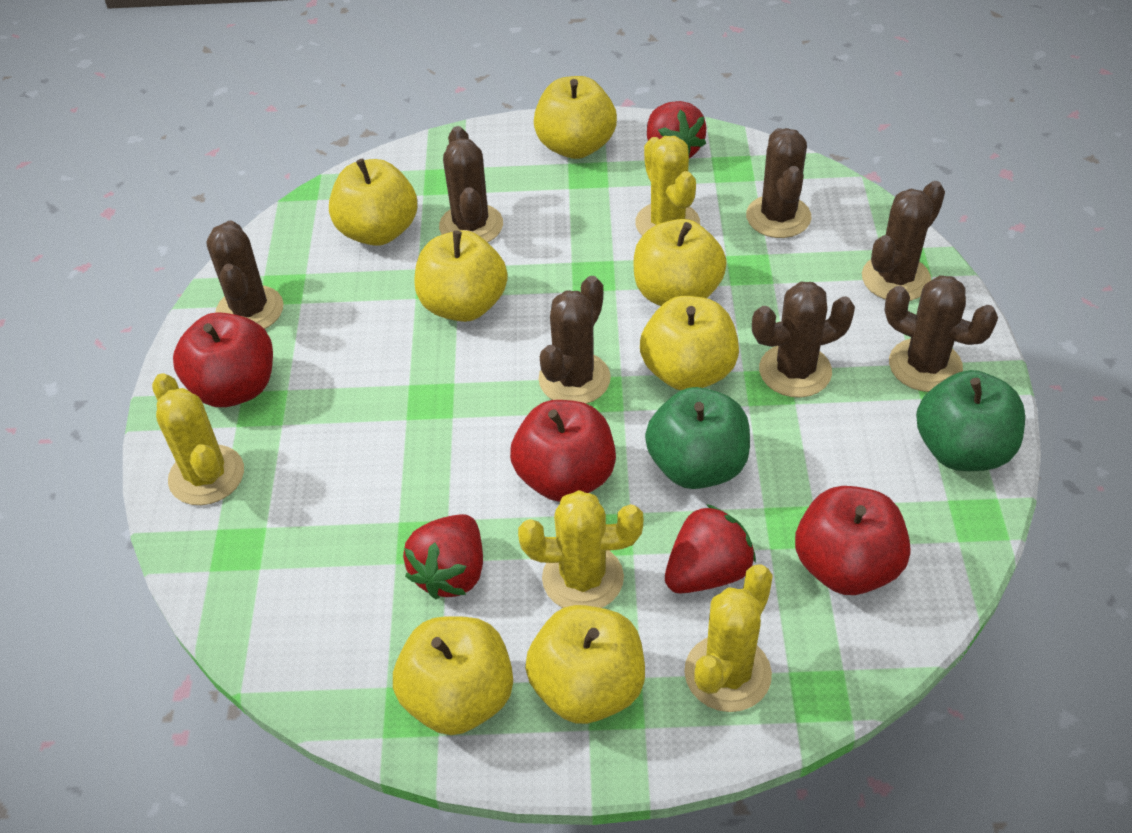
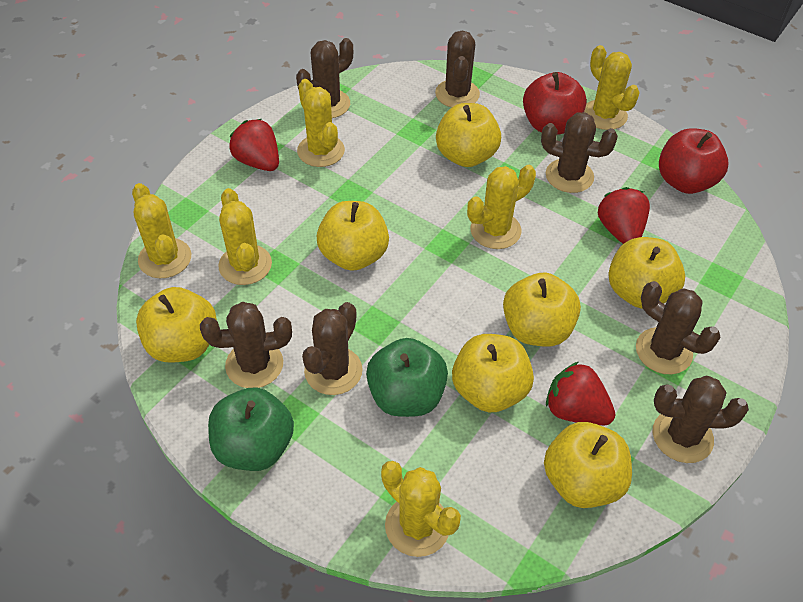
red apple: 3 -> 2
yellow cactus: 4 -> 6

